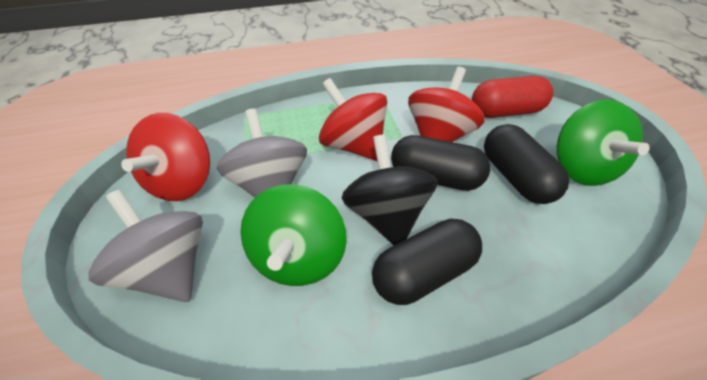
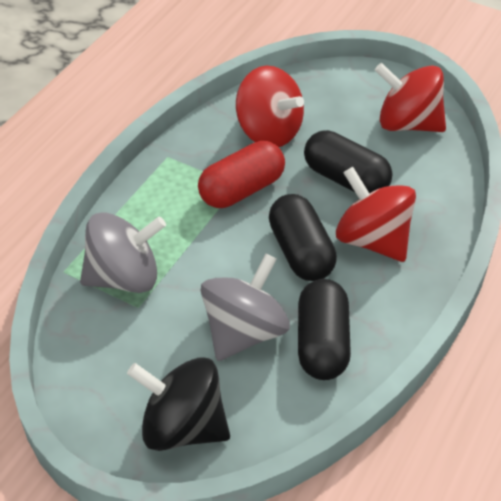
green spinning top: 2 -> 0

